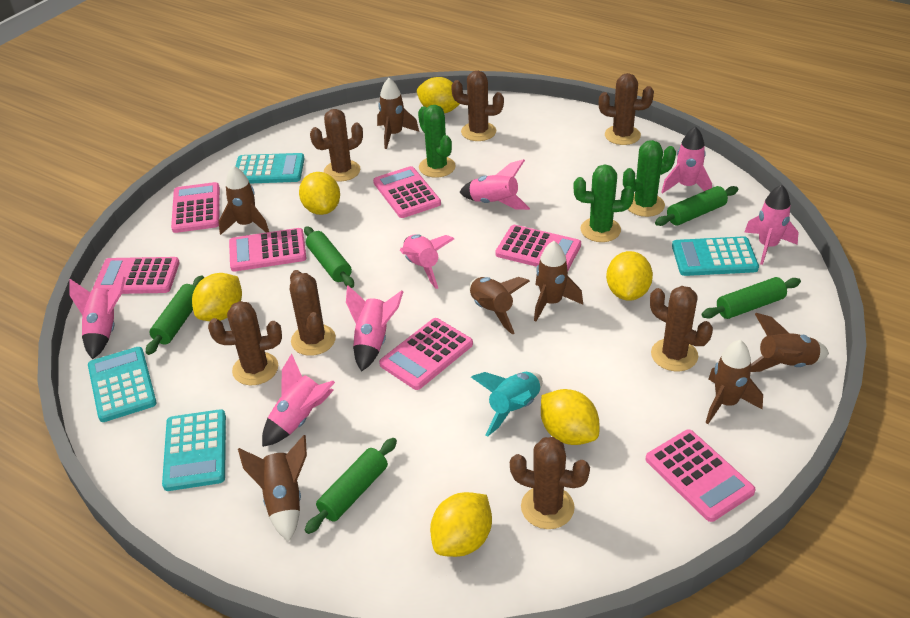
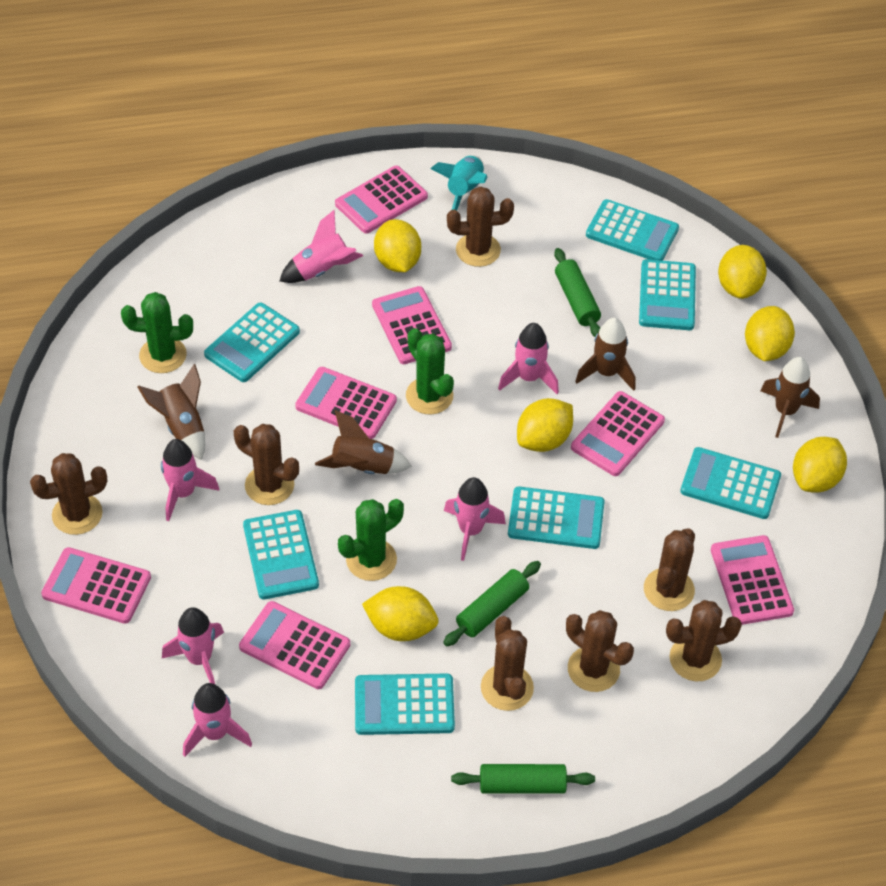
brown rocket: 7 -> 4
green rolling pin: 5 -> 3
pink rocket: 7 -> 6
turquoise calculator: 4 -> 7

